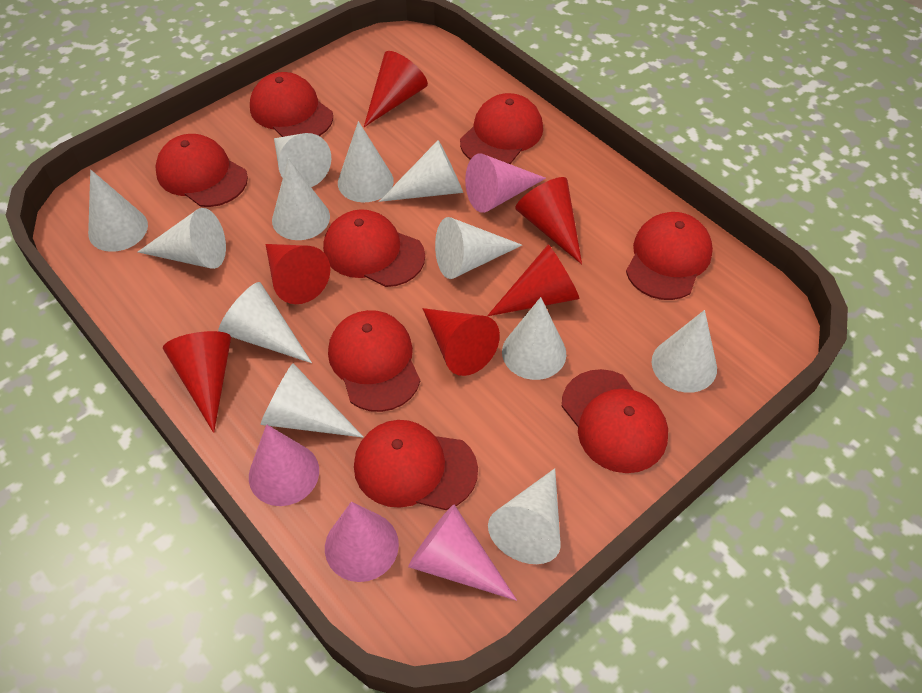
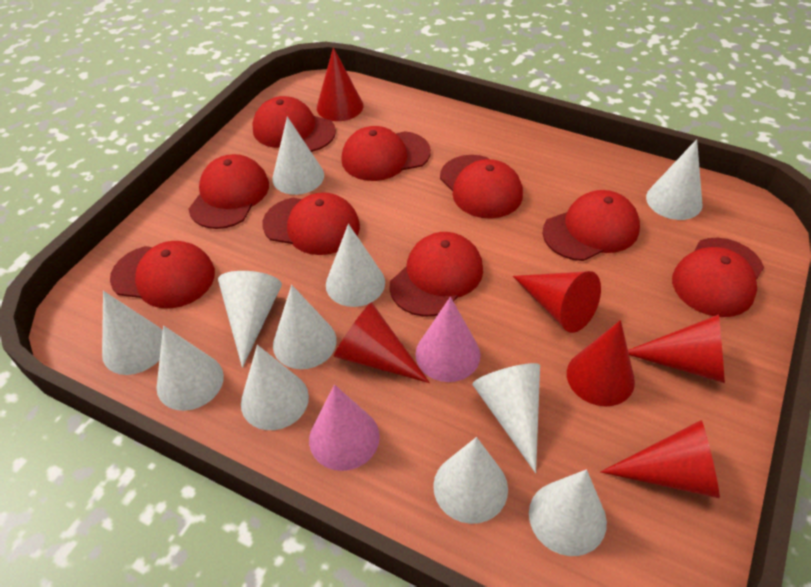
pink cone: 4 -> 2
red cap: 8 -> 9
white cone: 12 -> 11

